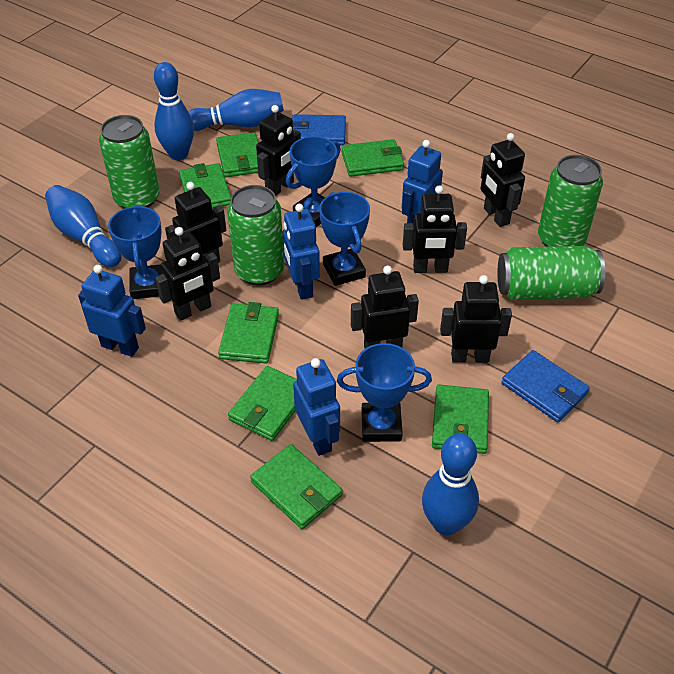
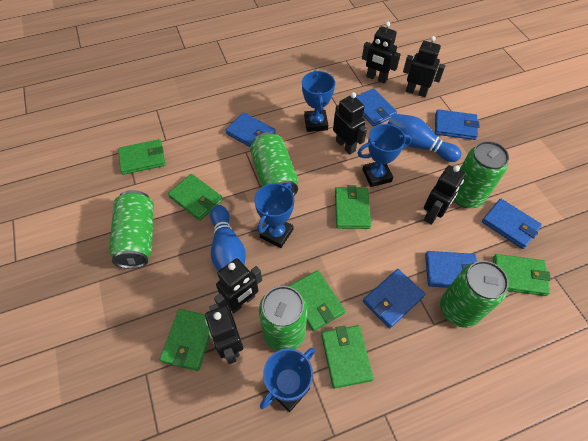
black robot: 7 -> 6
blue bowling pin: 4 -> 2
blue robot: 4 -> 0
blue wallet: 2 -> 6
green can: 4 -> 5

